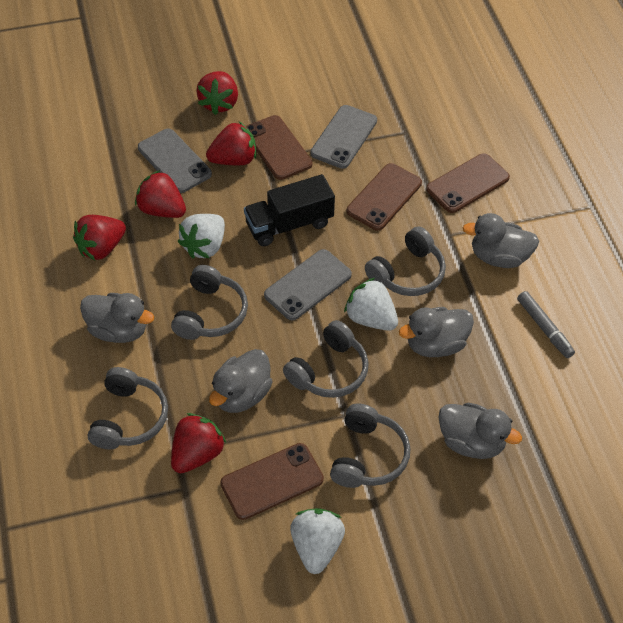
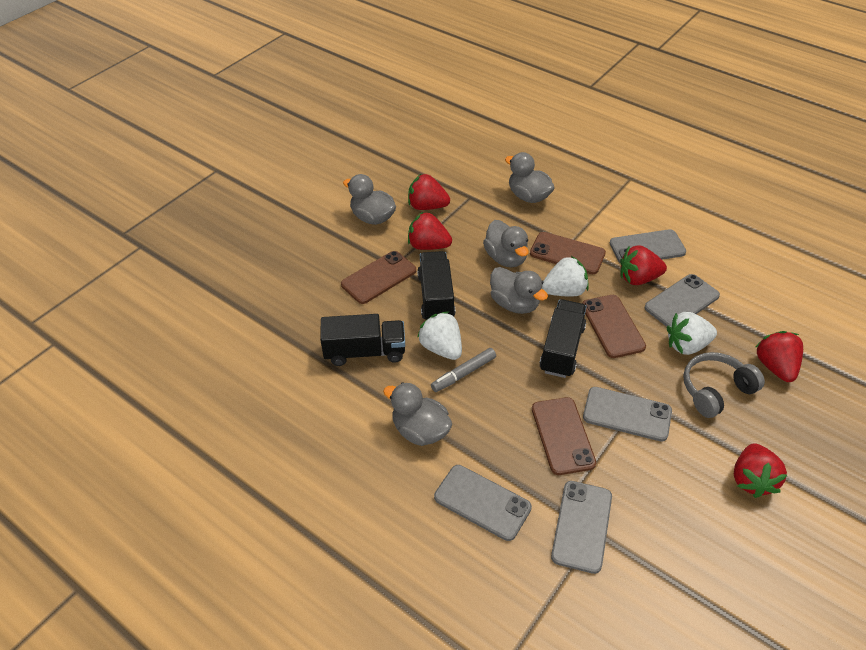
black truck: 1 -> 3
grey headphones: 5 -> 1
grey phone: 3 -> 5

